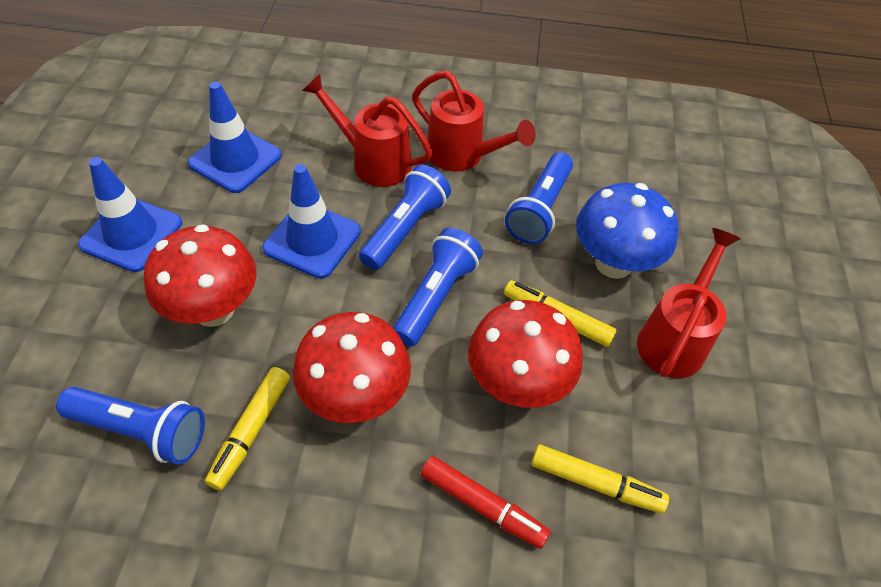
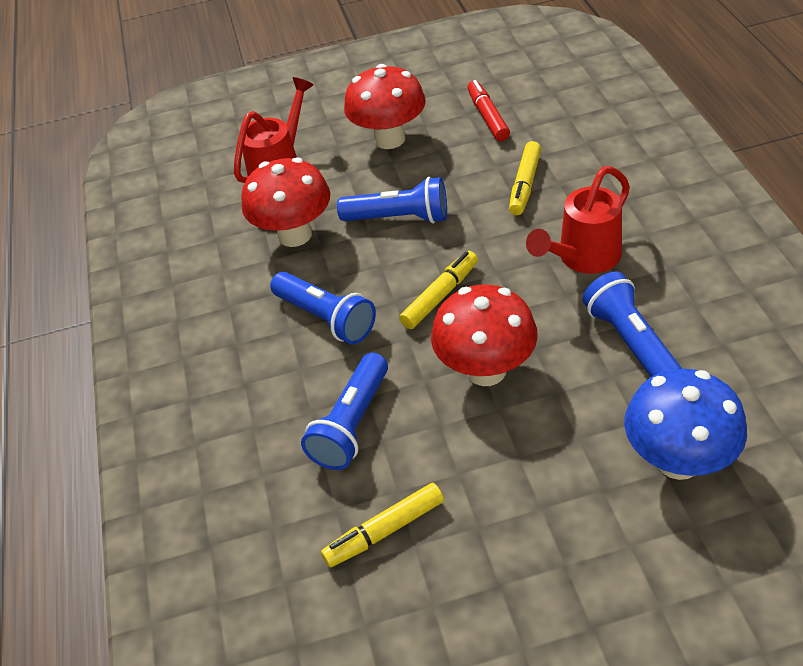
blue traffic cone: 3 -> 0
red watering can: 3 -> 2

